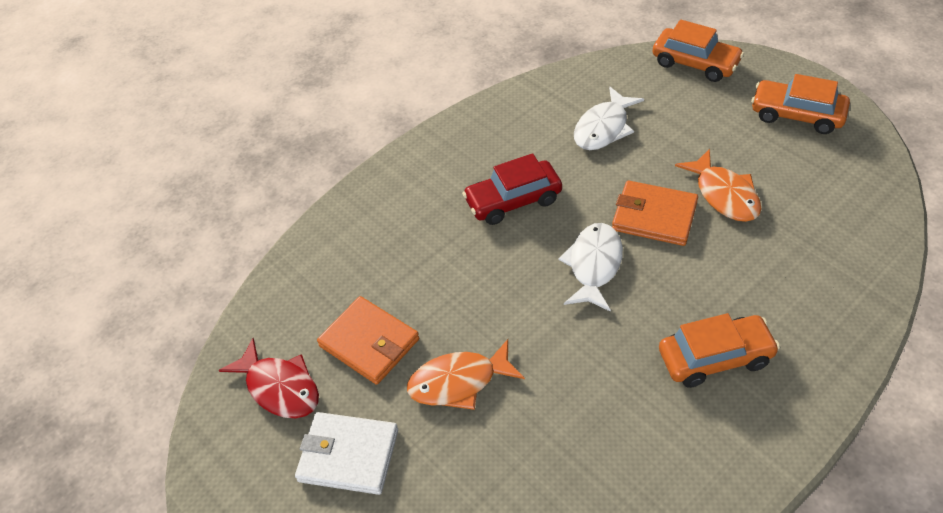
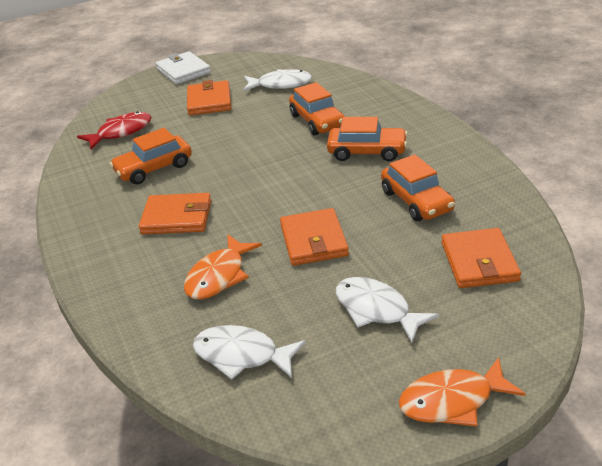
orange car: 3 -> 4
orange wallet: 2 -> 4
red car: 1 -> 0
white fish: 2 -> 3

